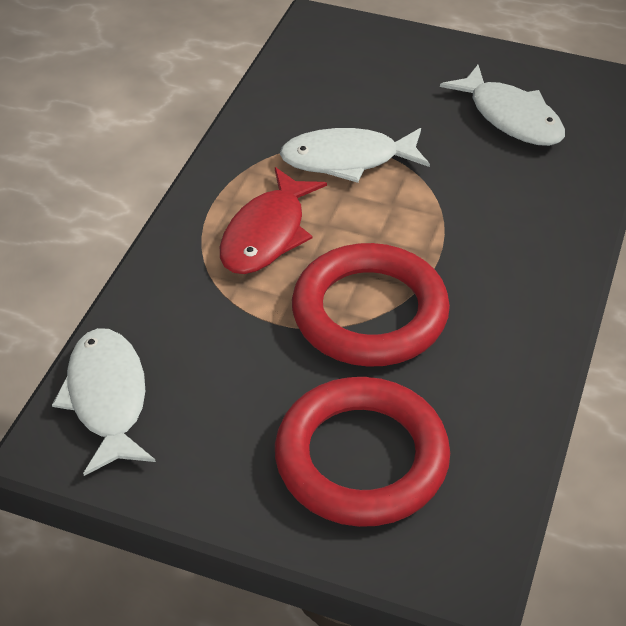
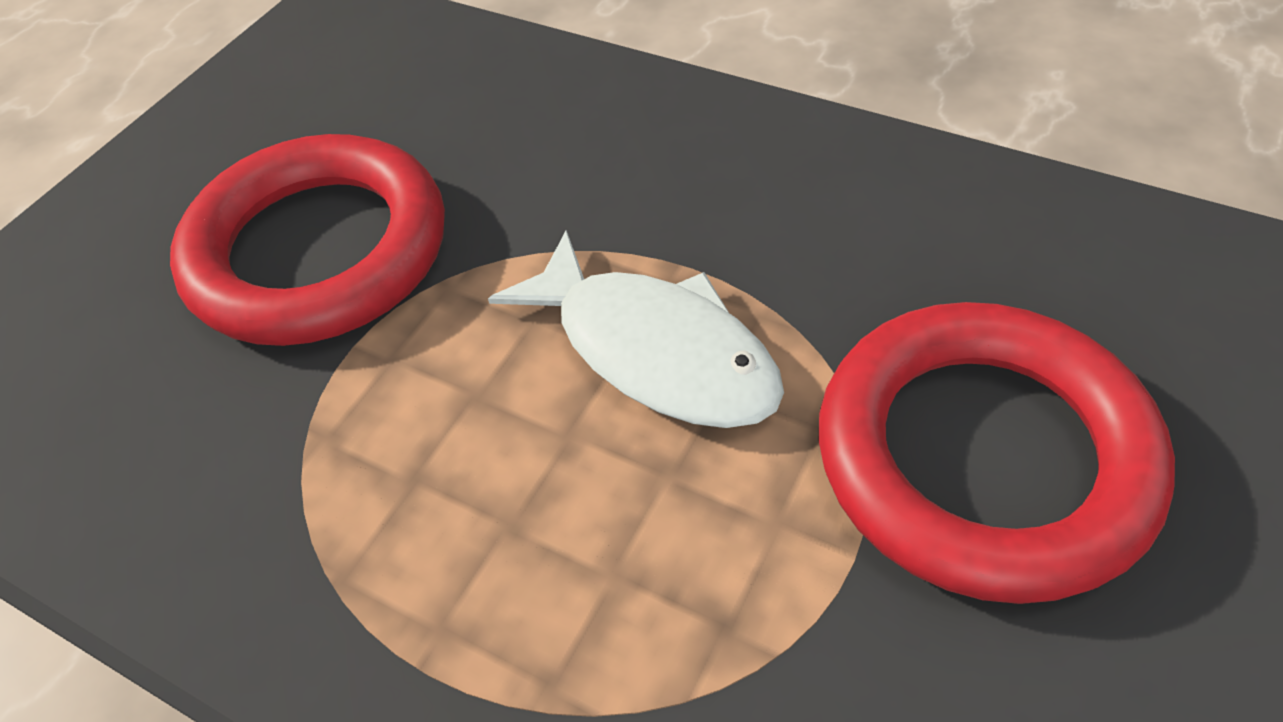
red fish: 1 -> 0
white fish: 3 -> 1

